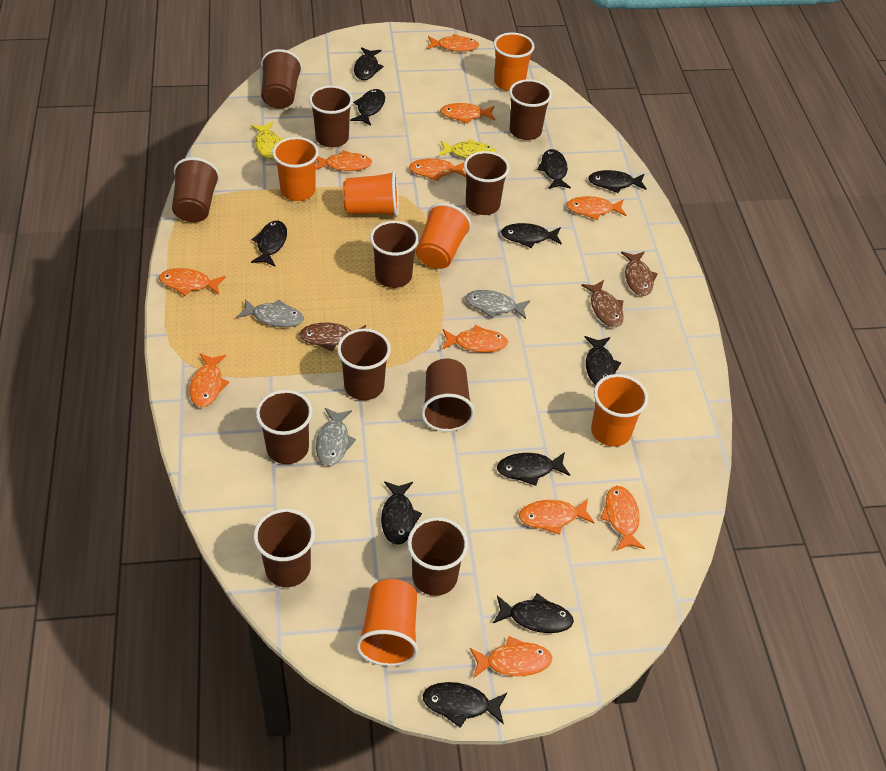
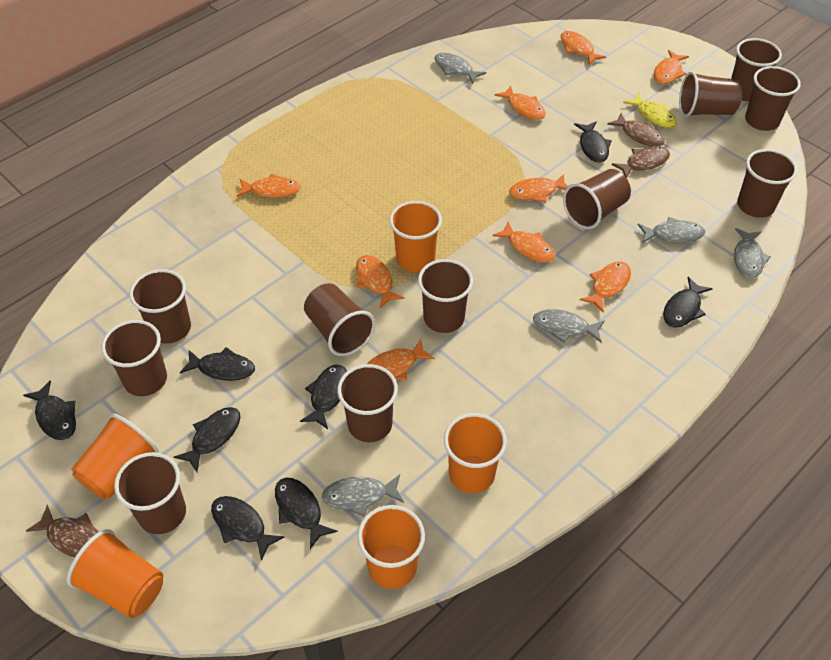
black fish: 11 -> 8
grey fish: 3 -> 5
orange cup: 6 -> 5
orange fish: 11 -> 9
yellow fish: 2 -> 1

